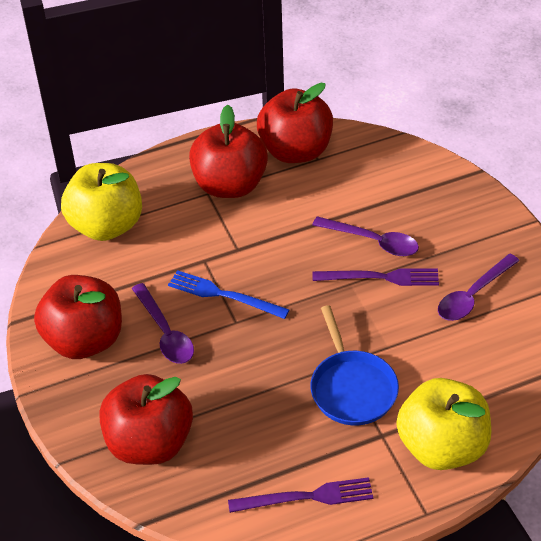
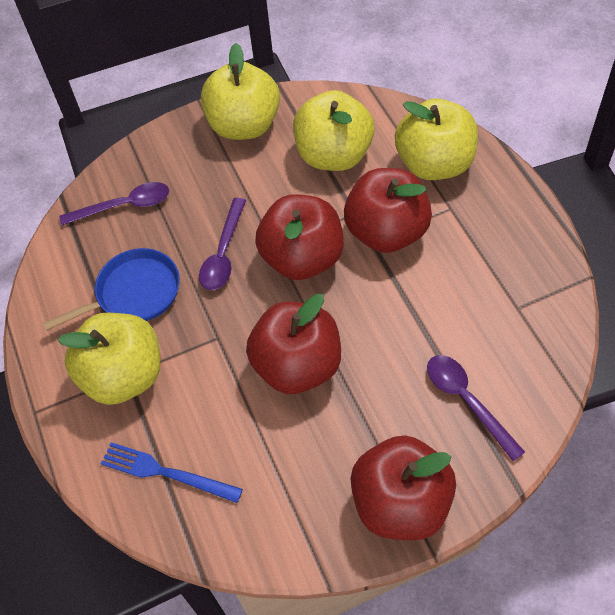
purple fork: 2 -> 0
yellow apple: 2 -> 4

